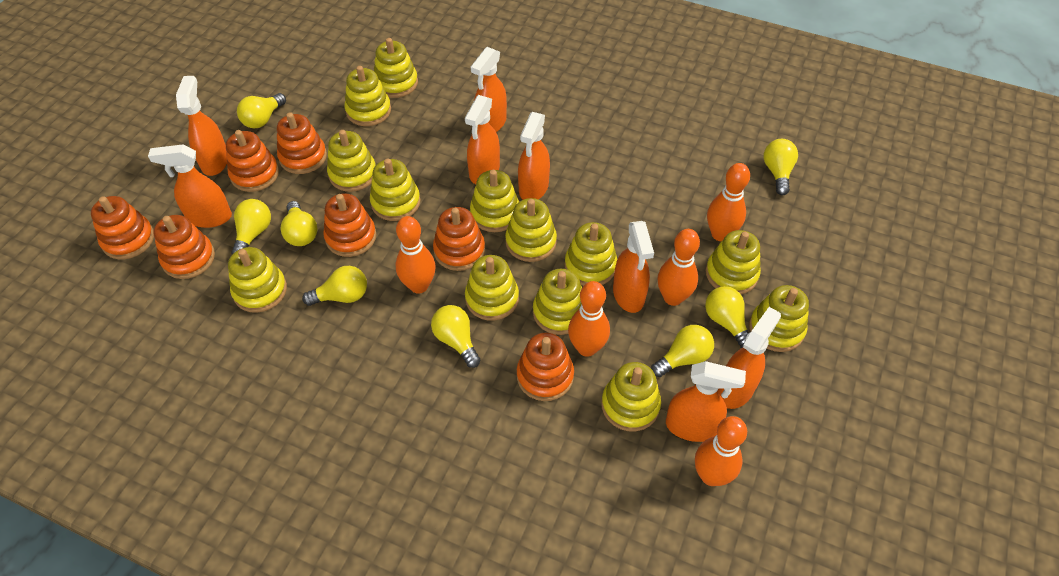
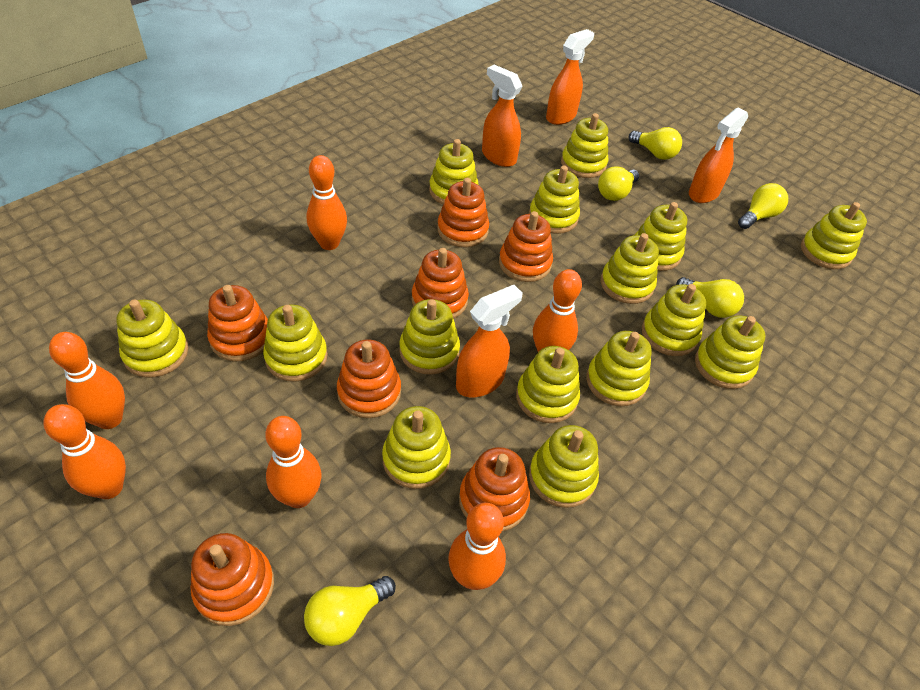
orange bowling pin: 5 -> 6
orange spray bottle: 8 -> 4
yellow light bulb: 8 -> 5
yellow stacking toy: 13 -> 15

